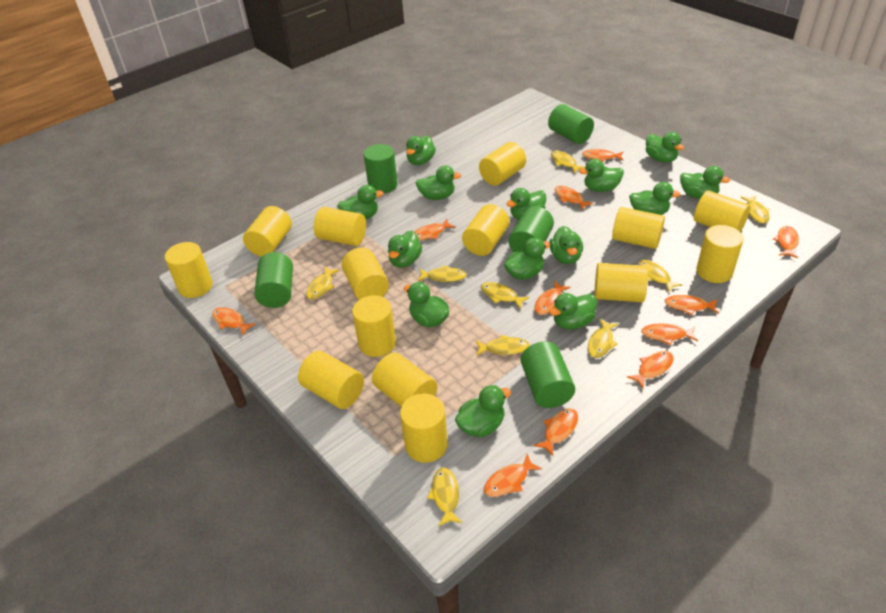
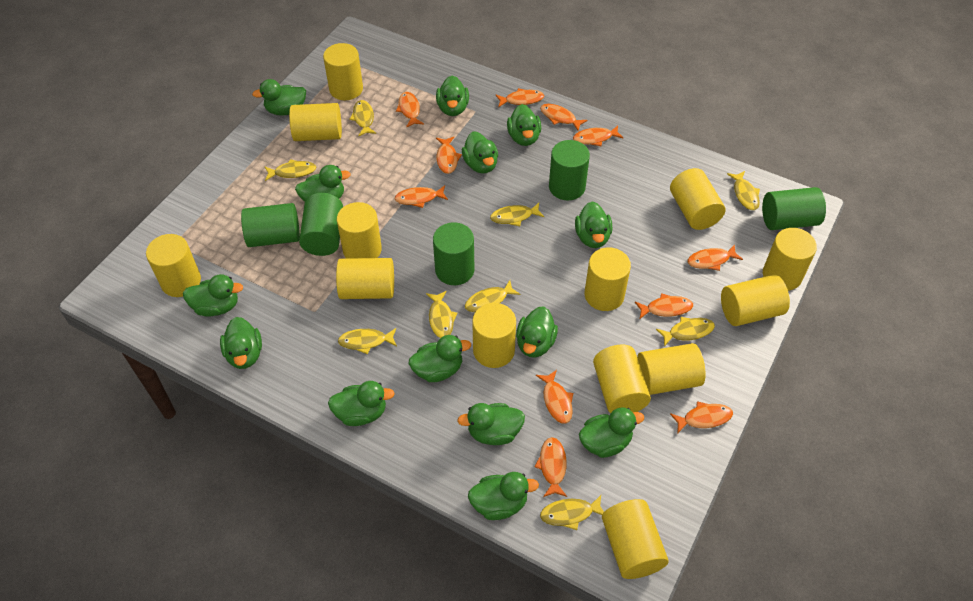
yellow cylinder: 14 -> 13

